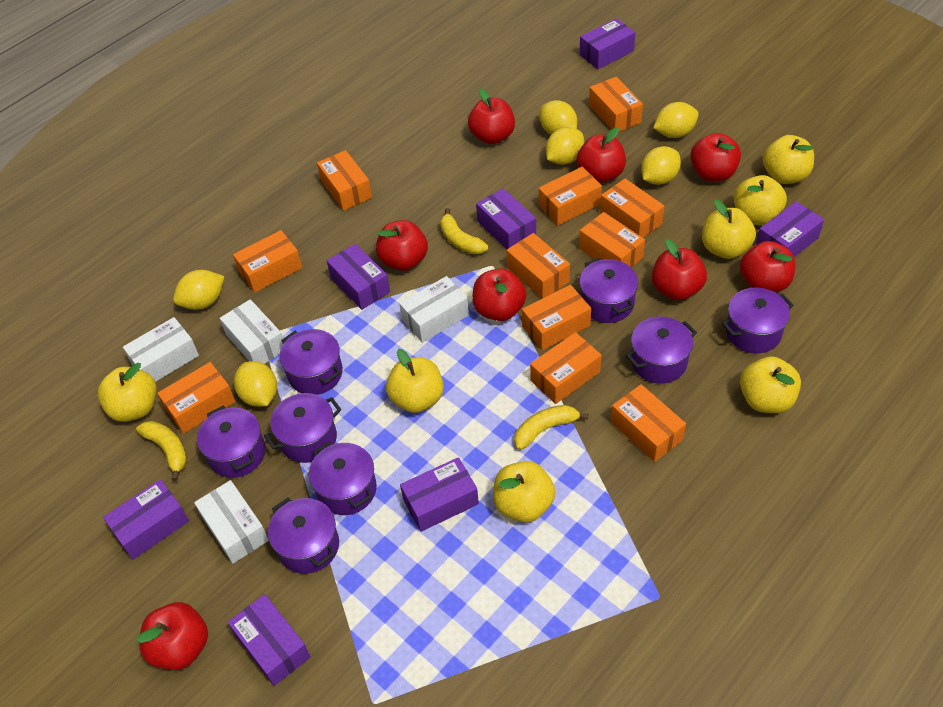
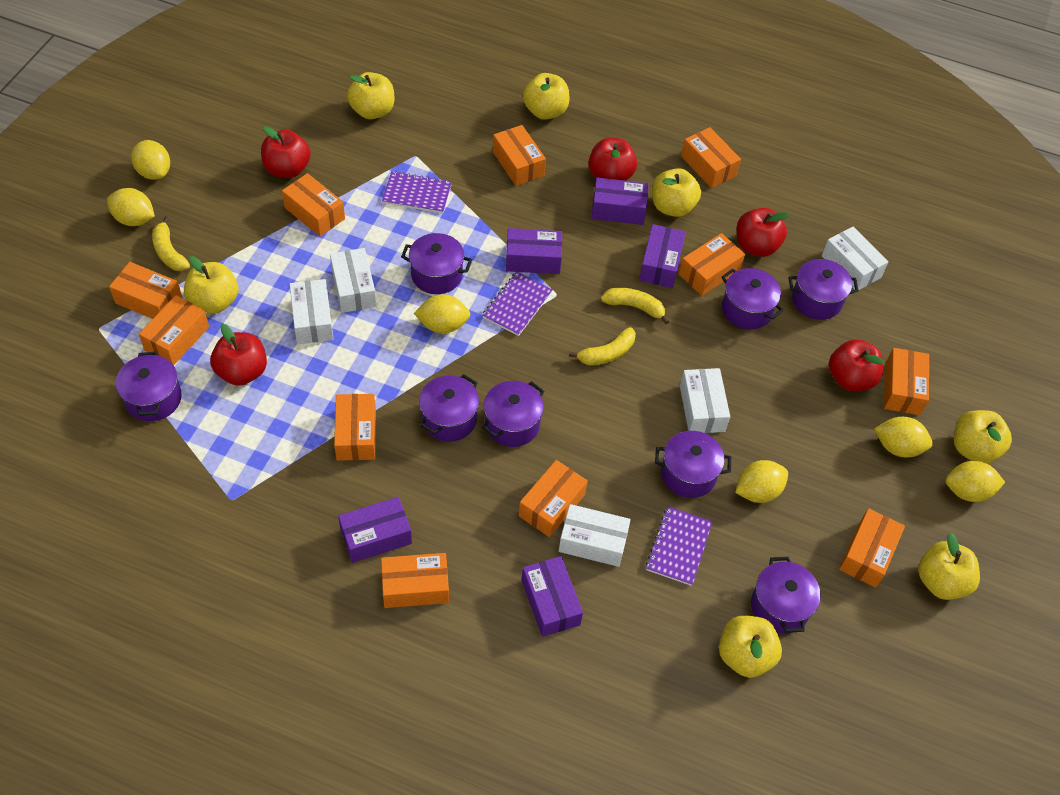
purple box: 7 -> 5
purple notebook: 0 -> 3
red apple: 8 -> 5
white box: 4 -> 5

